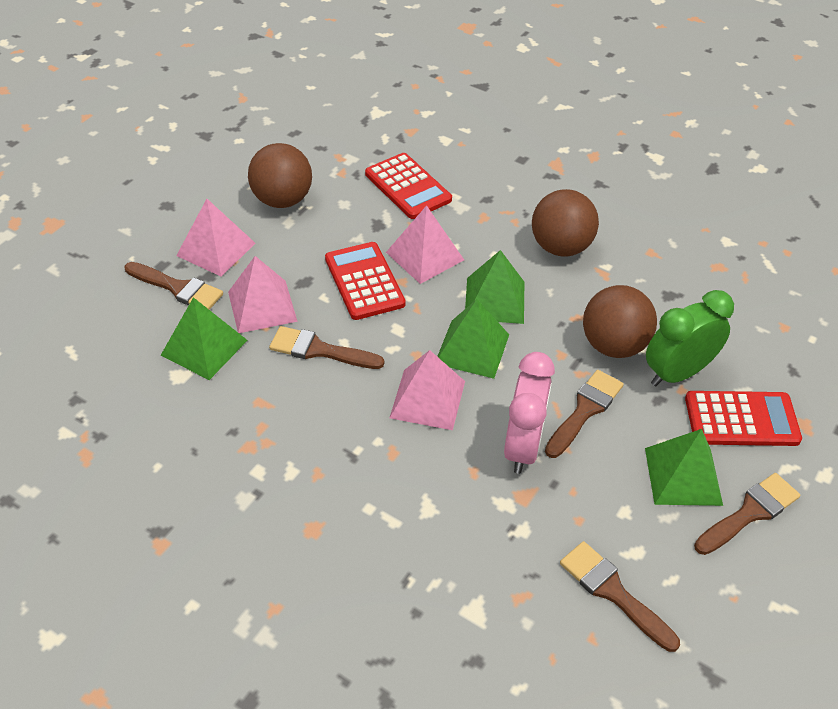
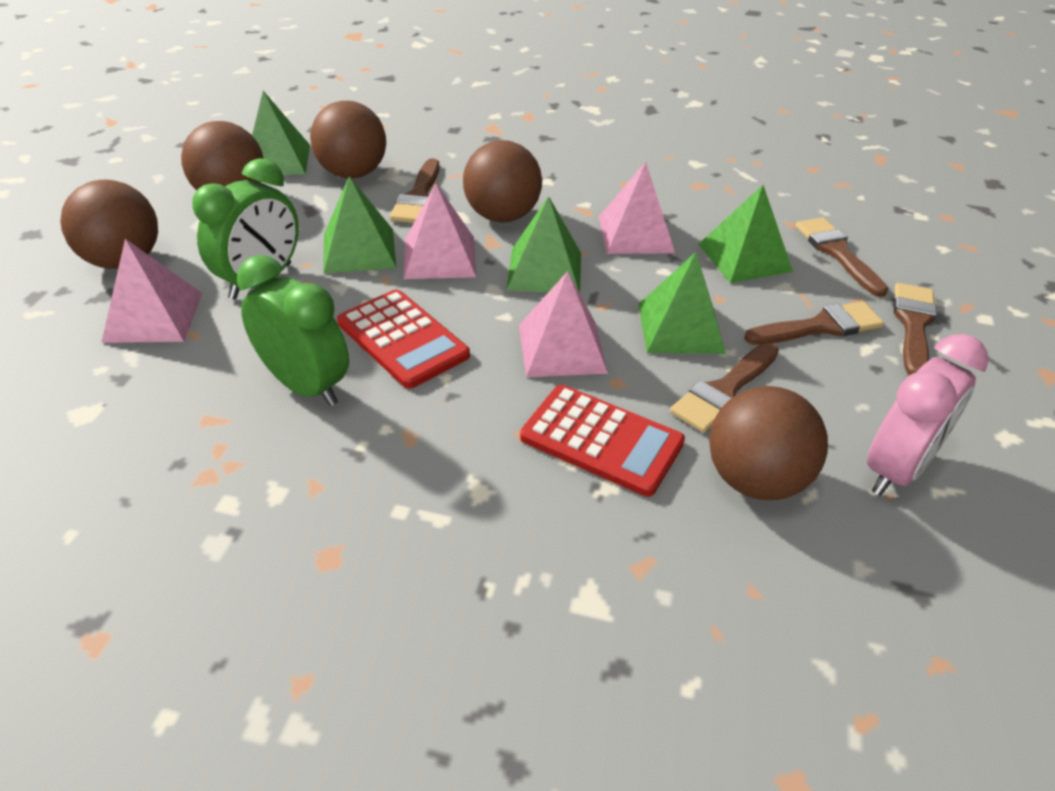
brown ball: 3 -> 5
green clock: 1 -> 2
green pyramid: 4 -> 5
red calculator: 3 -> 2

